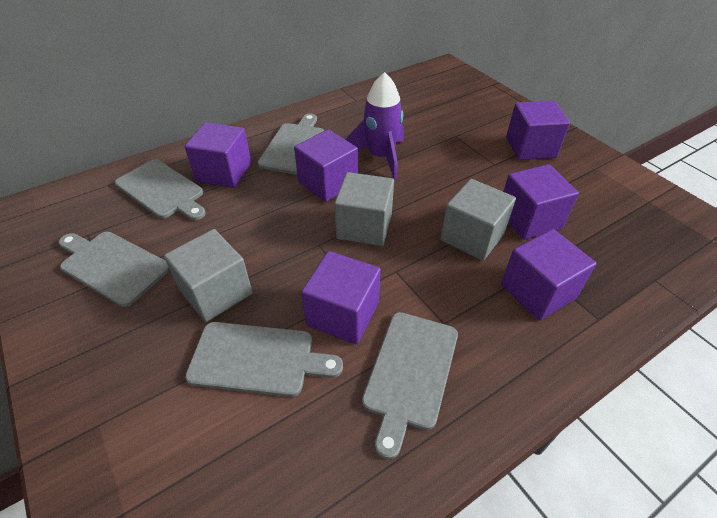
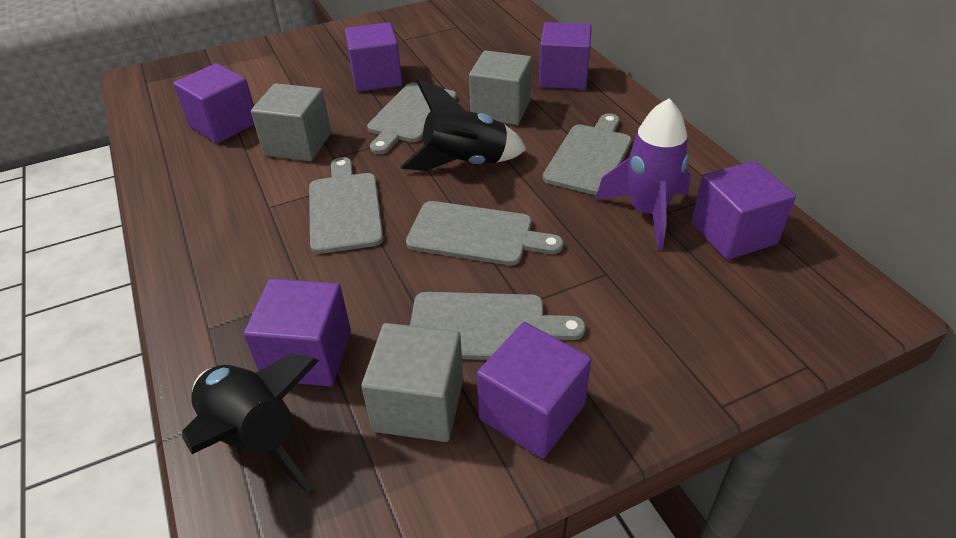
black rocket: 0 -> 2

